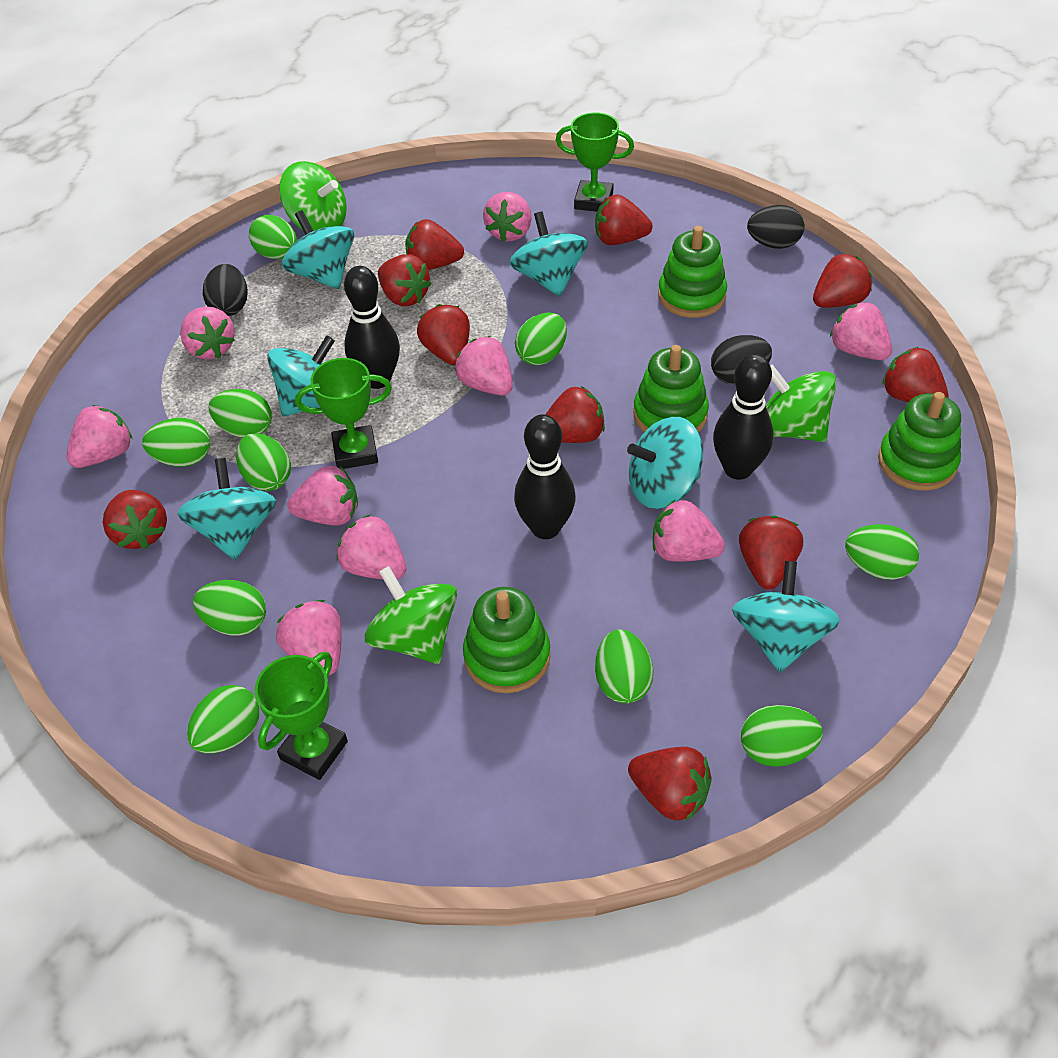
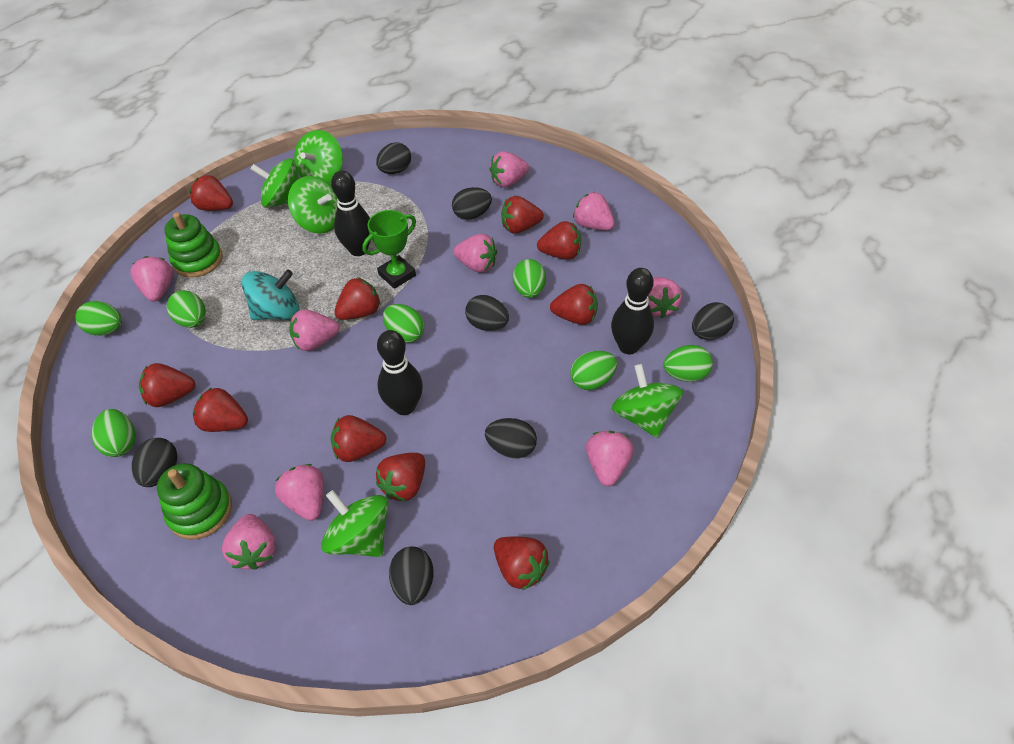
black egg: 3 -> 7
green egg: 10 -> 7
green spinning top: 3 -> 5
green stacking toy: 4 -> 2
green trophy: 3 -> 1
turquoise spinning top: 6 -> 1

